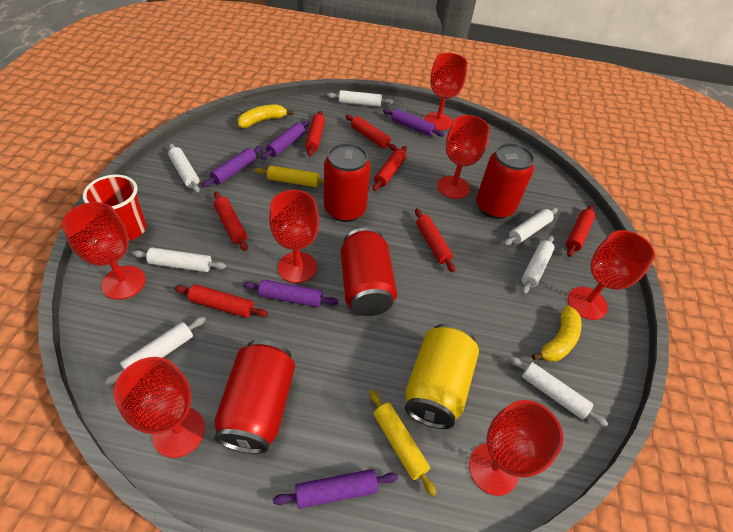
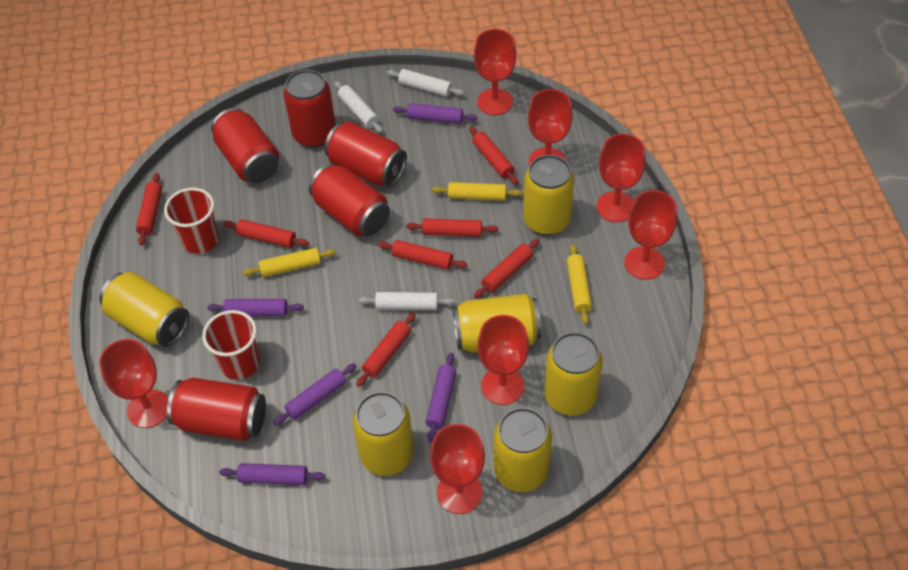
red can: 4 -> 5
red cup: 1 -> 2
white rolling pin: 7 -> 3
yellow banana: 2 -> 0
yellow can: 1 -> 6
yellow rolling pin: 2 -> 3

